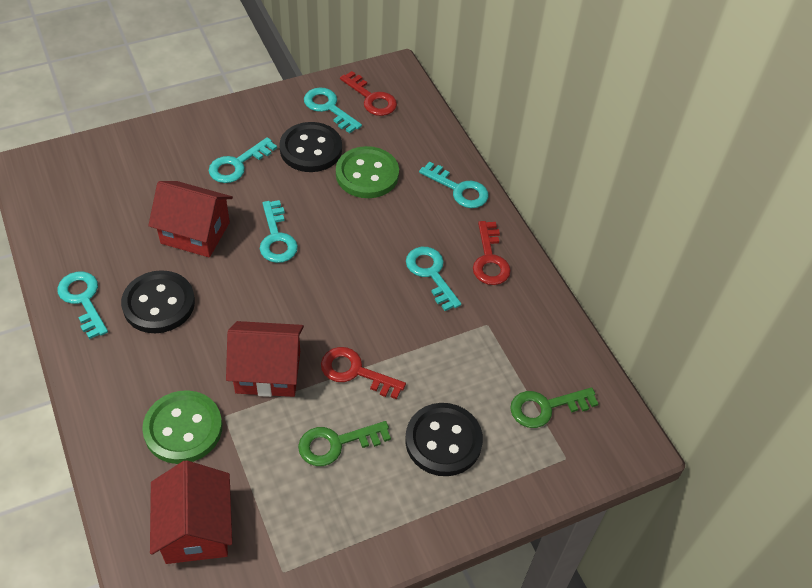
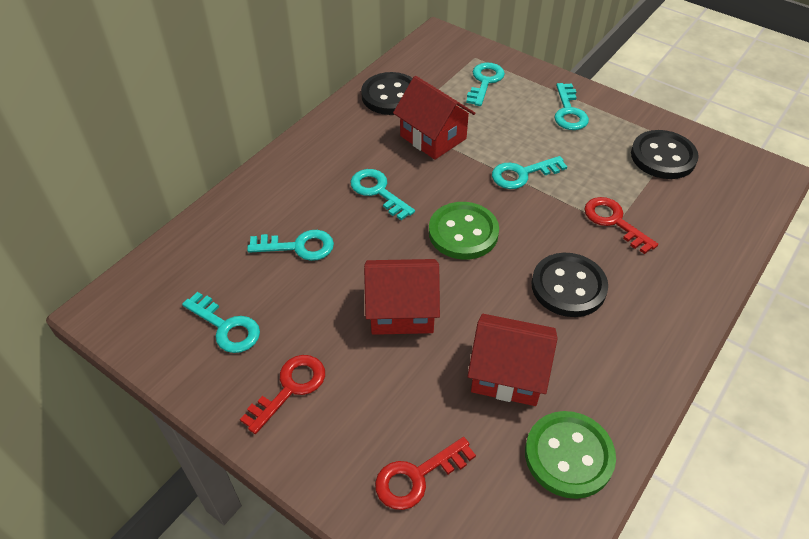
green key: 2 -> 0

